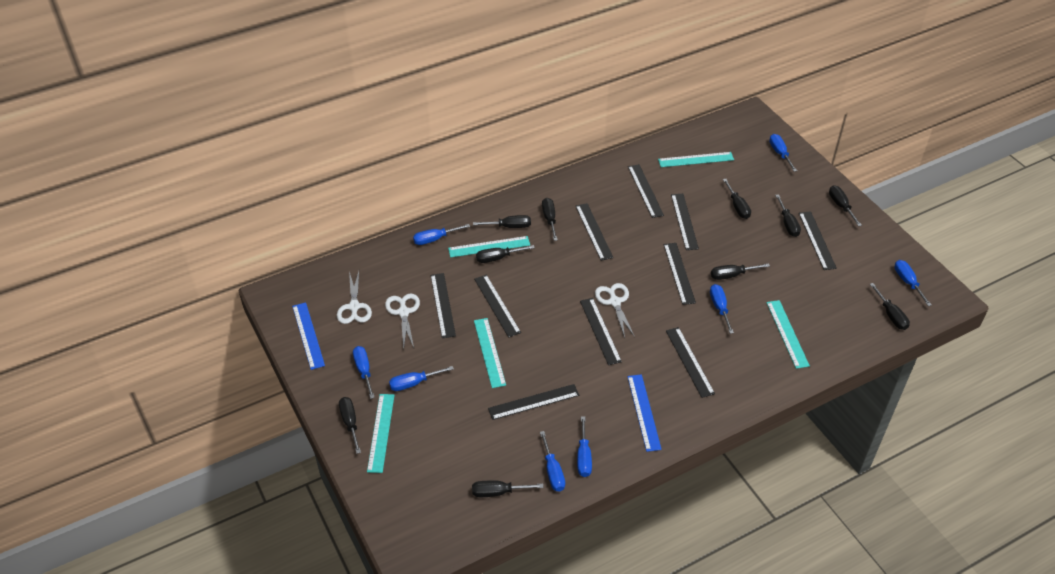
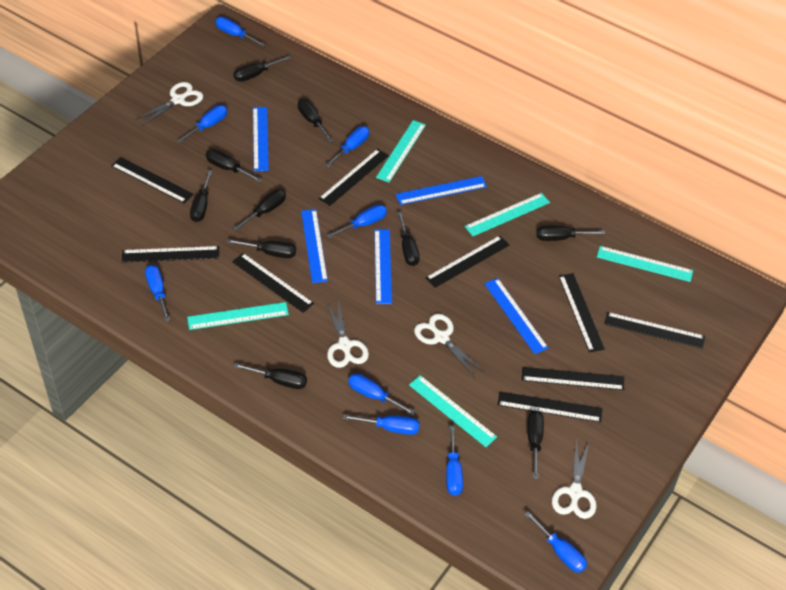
black ruler: 10 -> 9
blue ruler: 2 -> 5
blue screwdriver: 8 -> 9
white scissors: 3 -> 4

